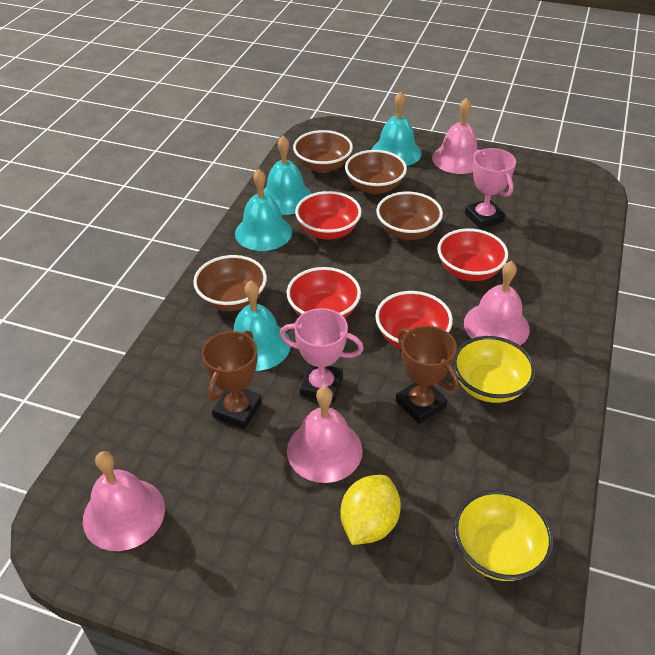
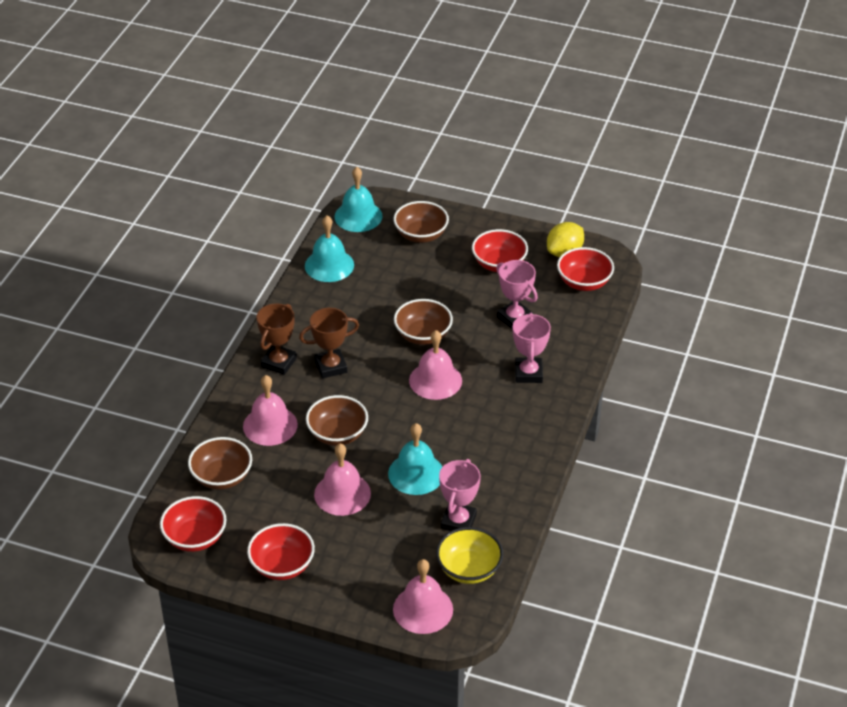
pink trophy: 2 -> 3
turquoise bell: 4 -> 3
yellow bowl: 2 -> 1

